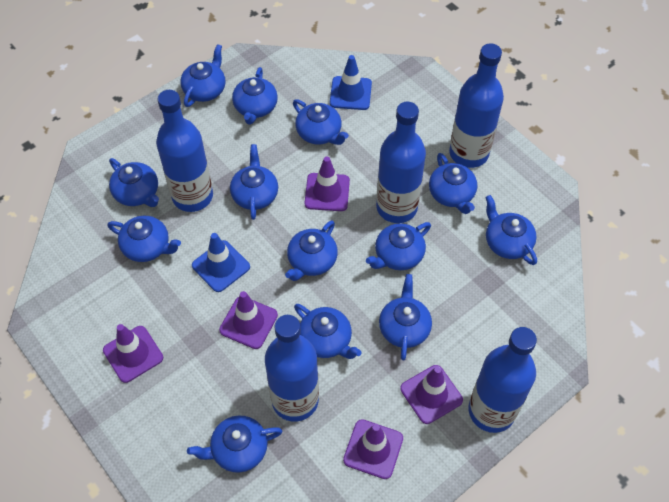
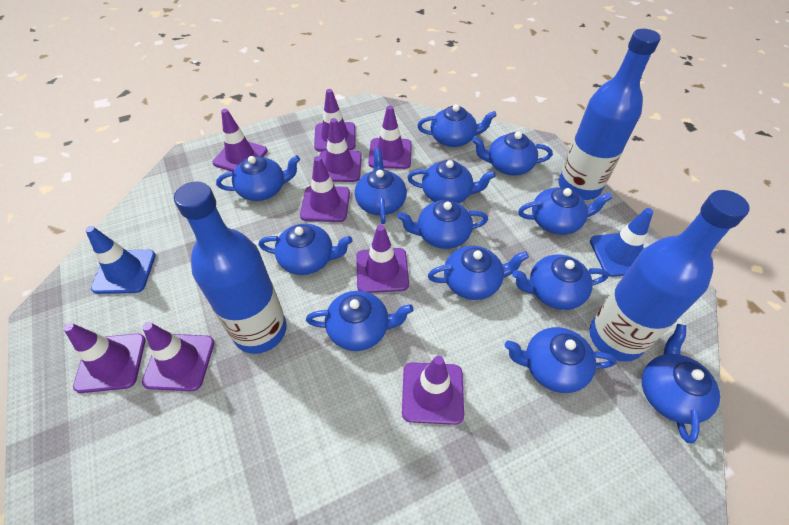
blue bottle: 5 -> 3
purple traffic cone: 5 -> 9

